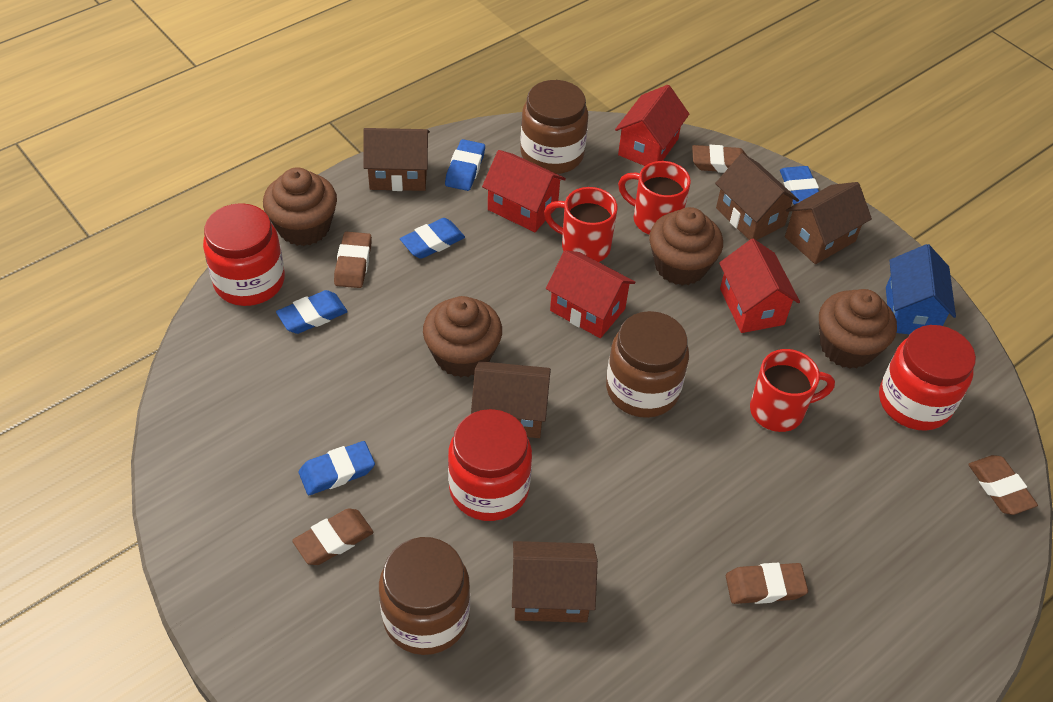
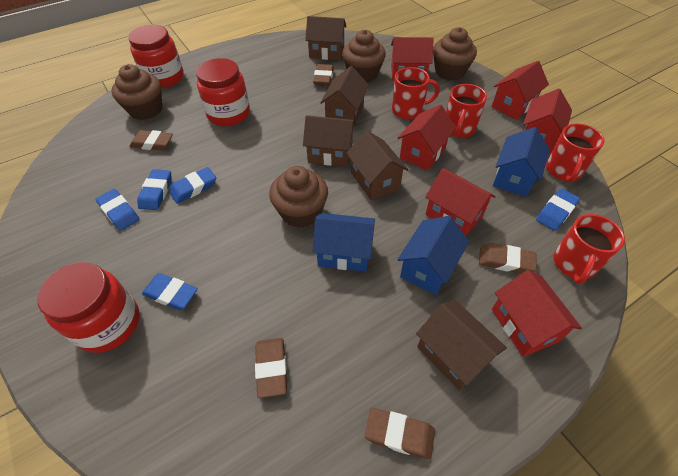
blue house: 1 -> 3
brown jar: 3 -> 0
red house: 4 -> 6
red mug: 3 -> 4

